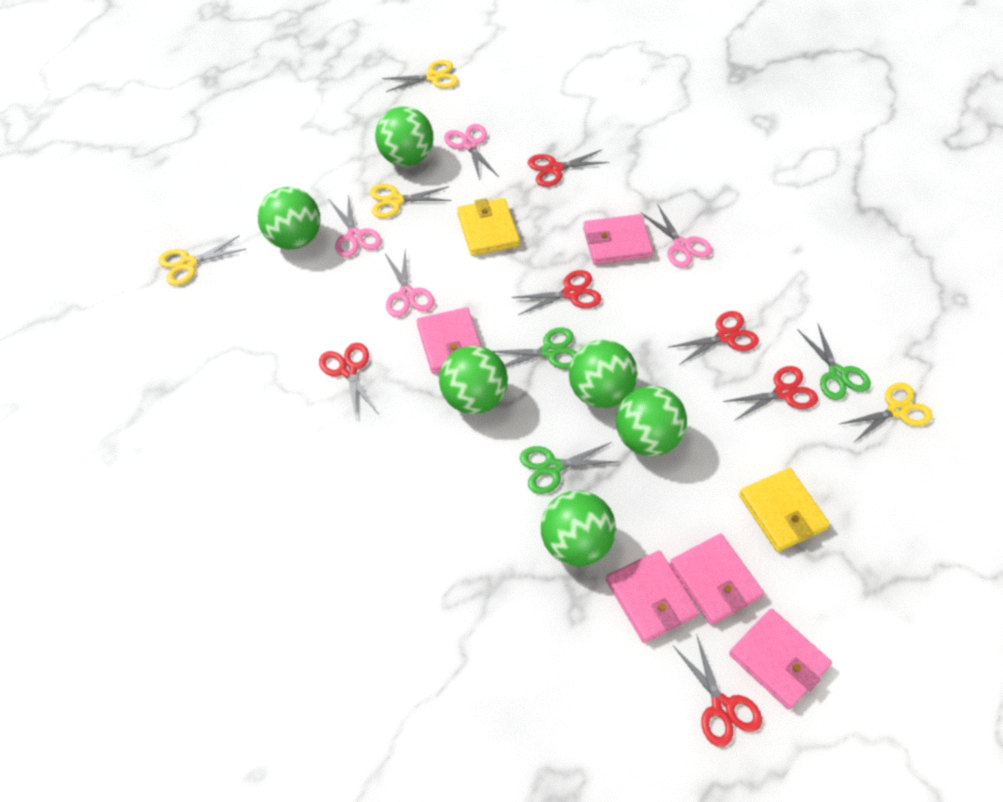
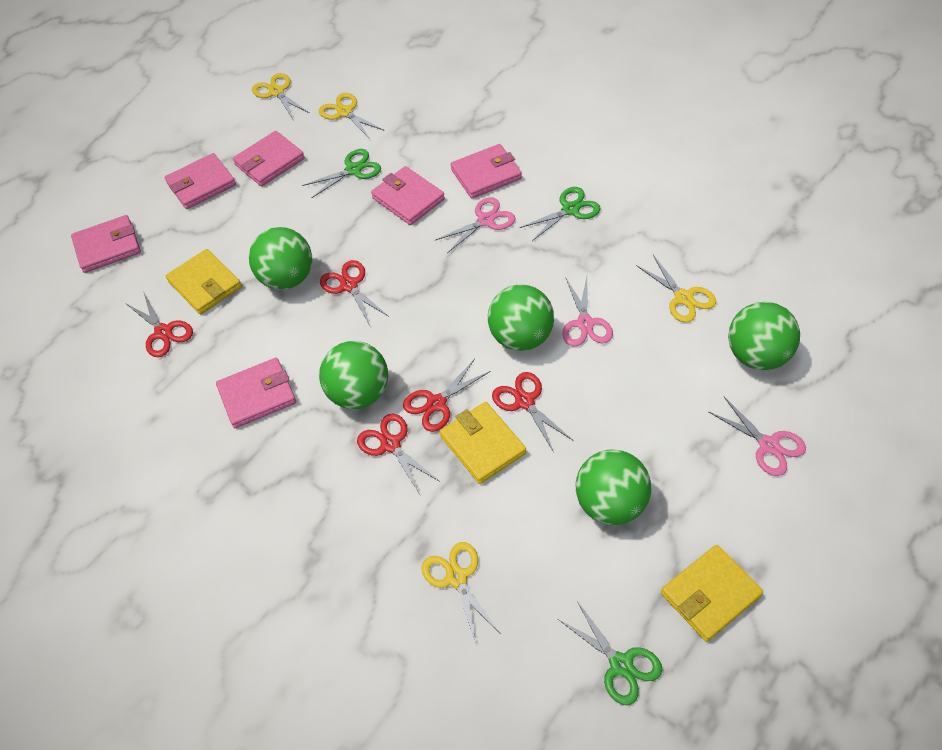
green ball: 6 -> 5
pink scissors: 4 -> 3
pink wallet: 5 -> 6
red scissors: 6 -> 5
yellow wallet: 2 -> 3

